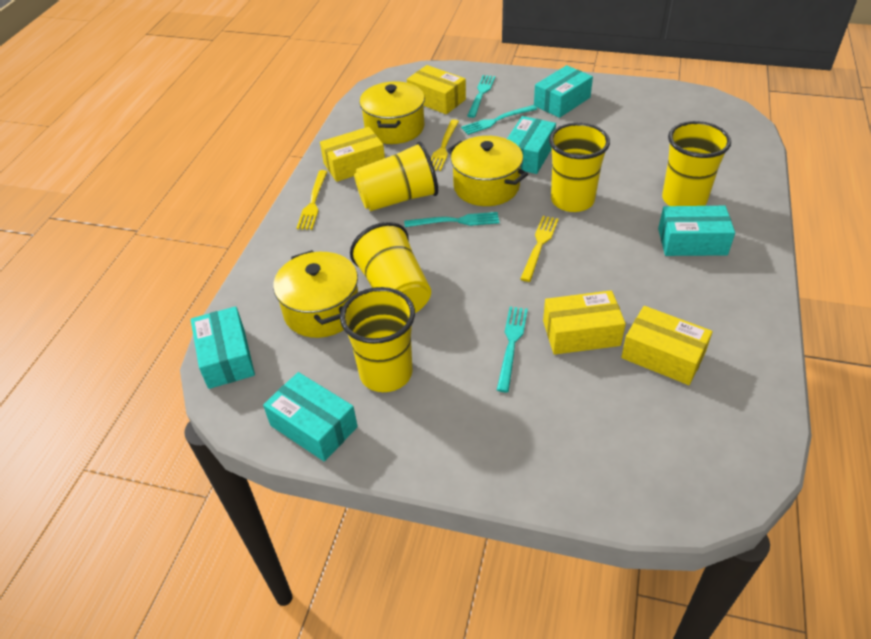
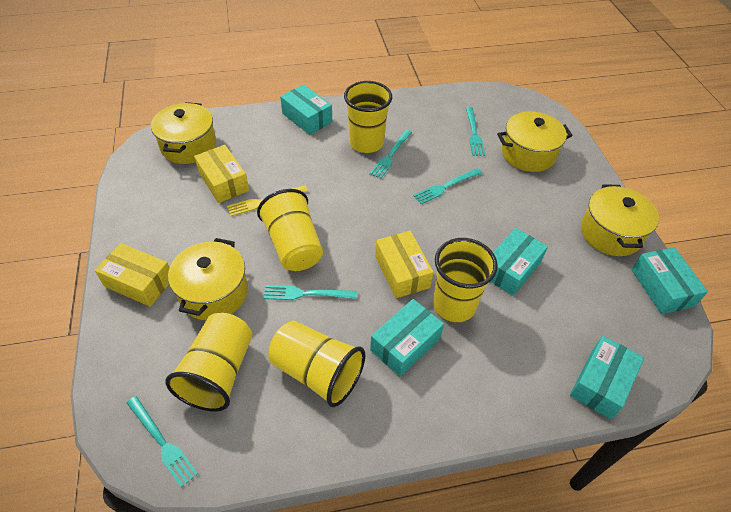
turquoise fork: 4 -> 5
yellow box: 4 -> 3
yellow fork: 3 -> 1
yellow pot: 3 -> 4

